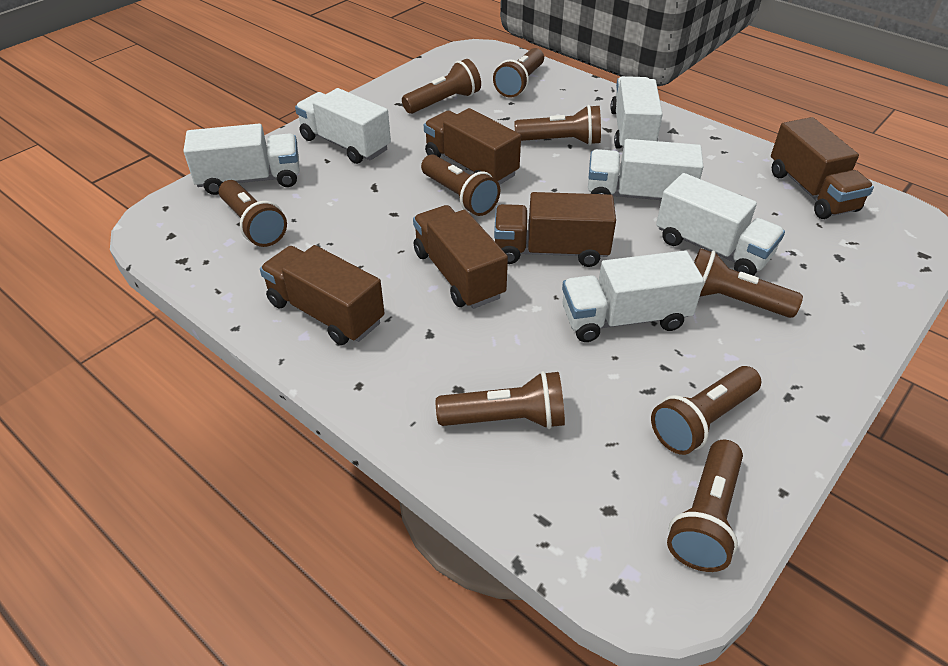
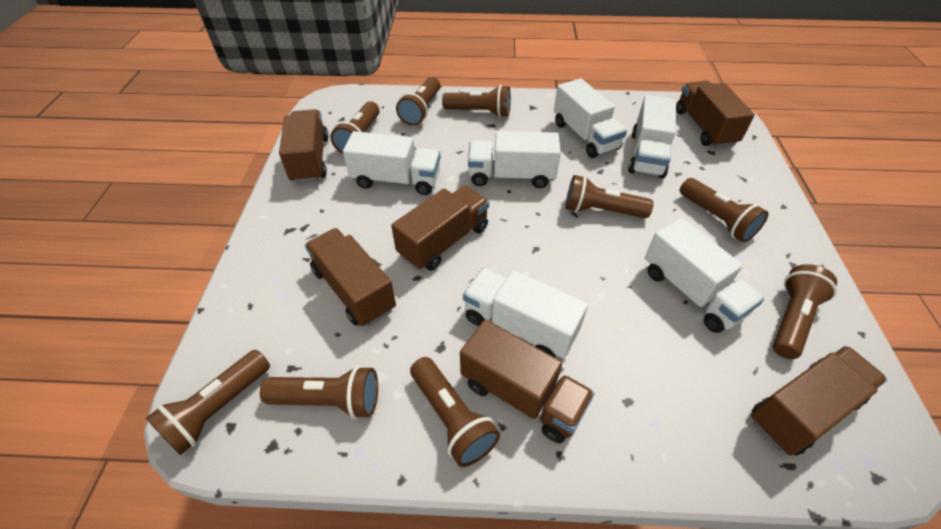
brown truck: 5 -> 6

